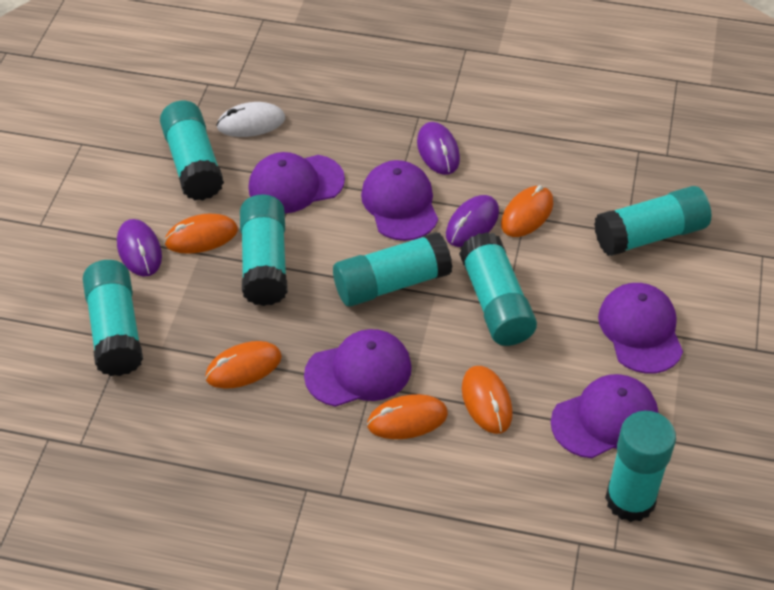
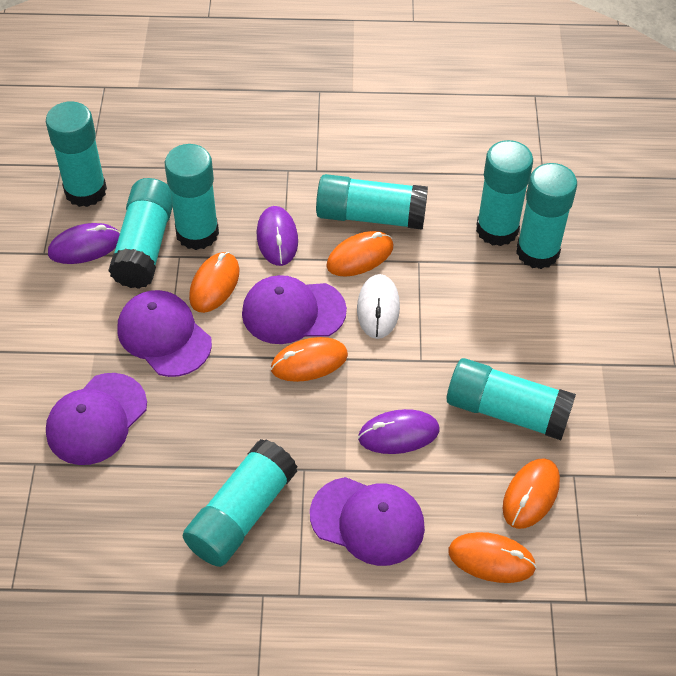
purple cap: 5 -> 4
turquoise glue stick: 7 -> 8

